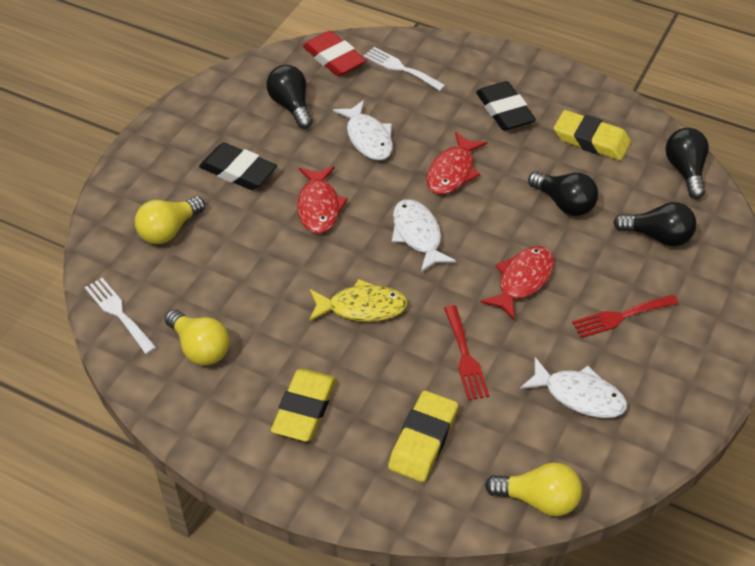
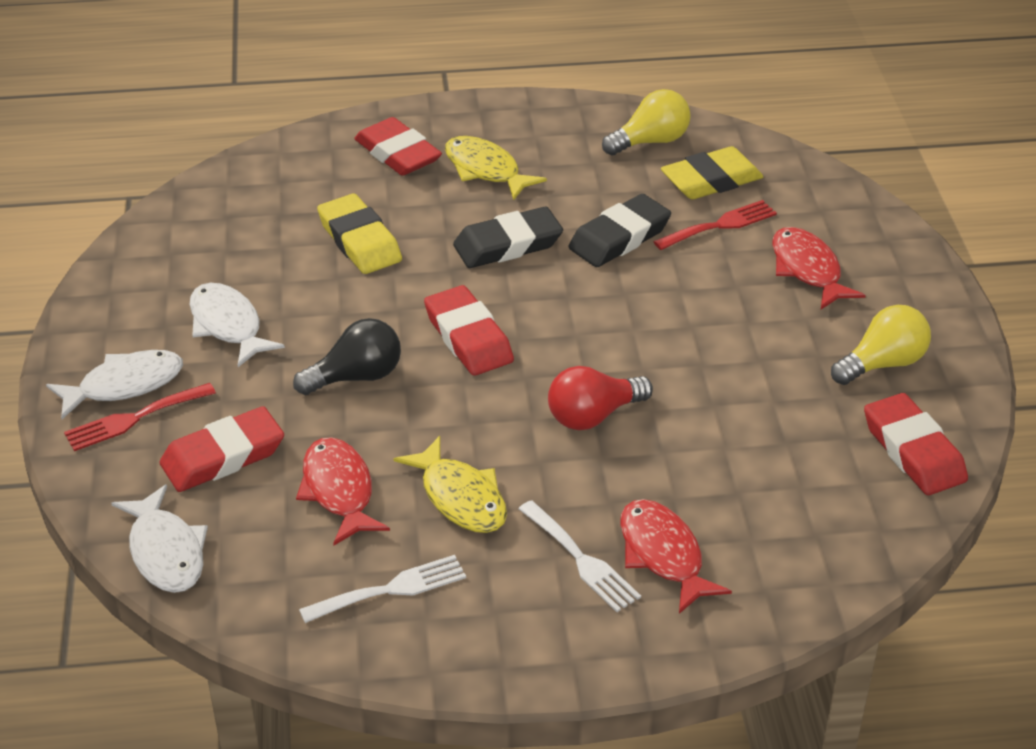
black light bulb: 4 -> 1
red eraser: 1 -> 4
red light bulb: 0 -> 1
yellow eraser: 3 -> 2
yellow fish: 1 -> 2
yellow light bulb: 3 -> 2

